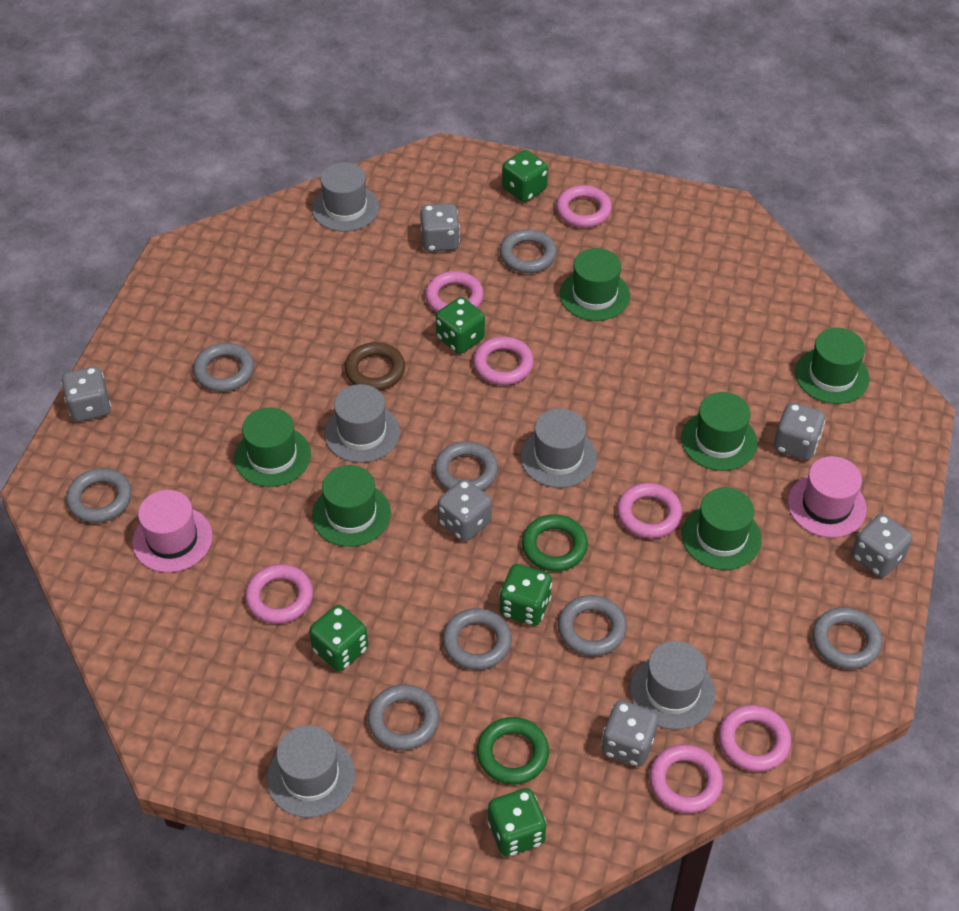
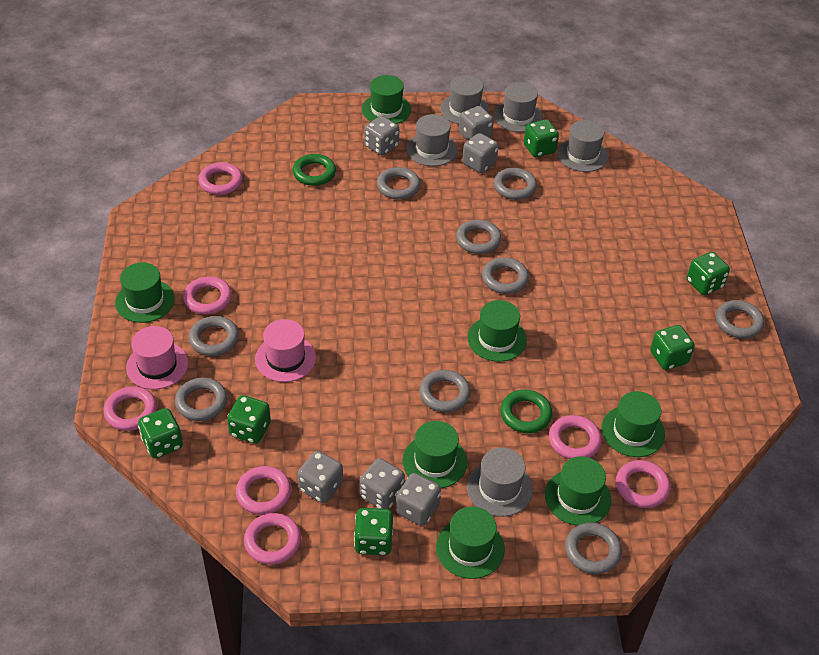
brown ring: 1 -> 0
green dice: 5 -> 6
green hat: 6 -> 7
grey ring: 8 -> 9

